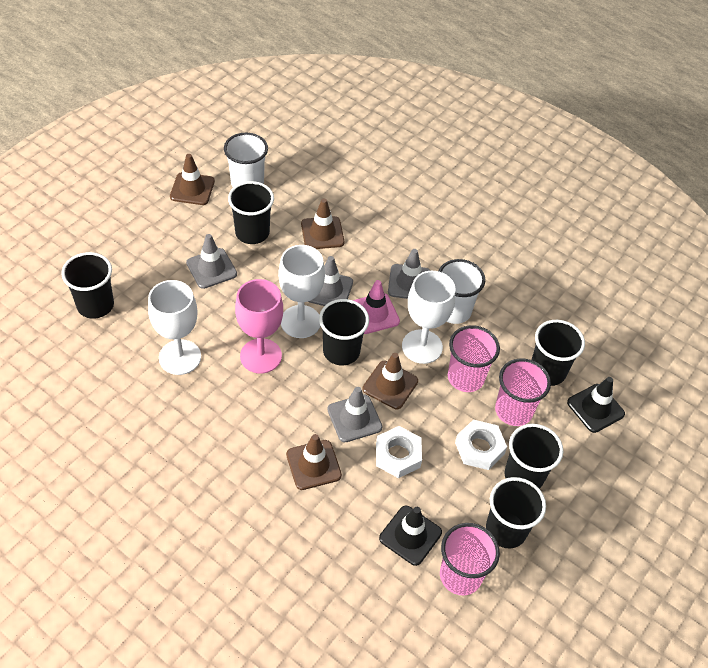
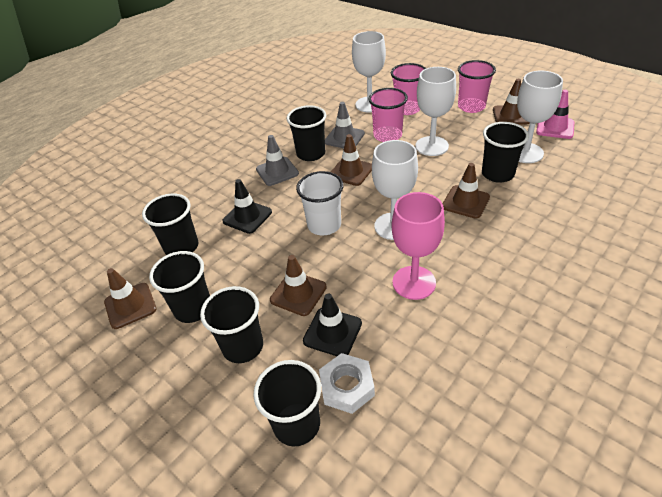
brown traffic cone: 4 -> 5
grey traffic cone: 4 -> 2
white cup: 2 -> 1
white goblet: 3 -> 4
white nut: 2 -> 1

